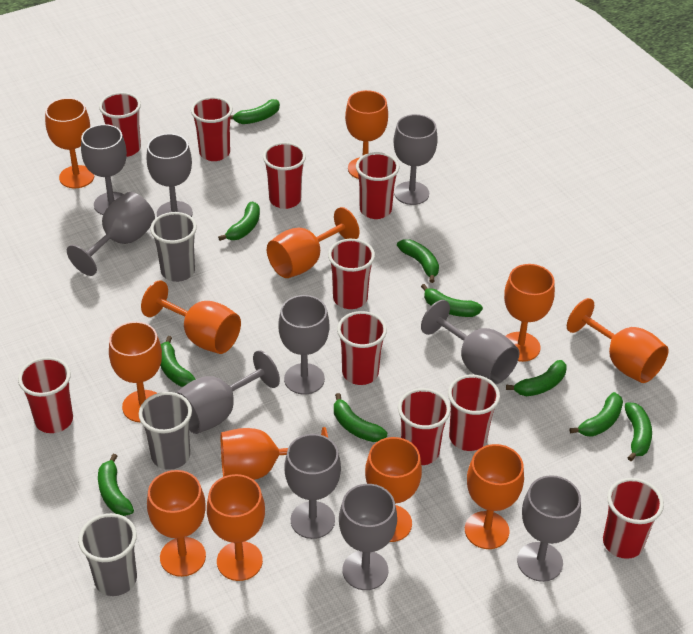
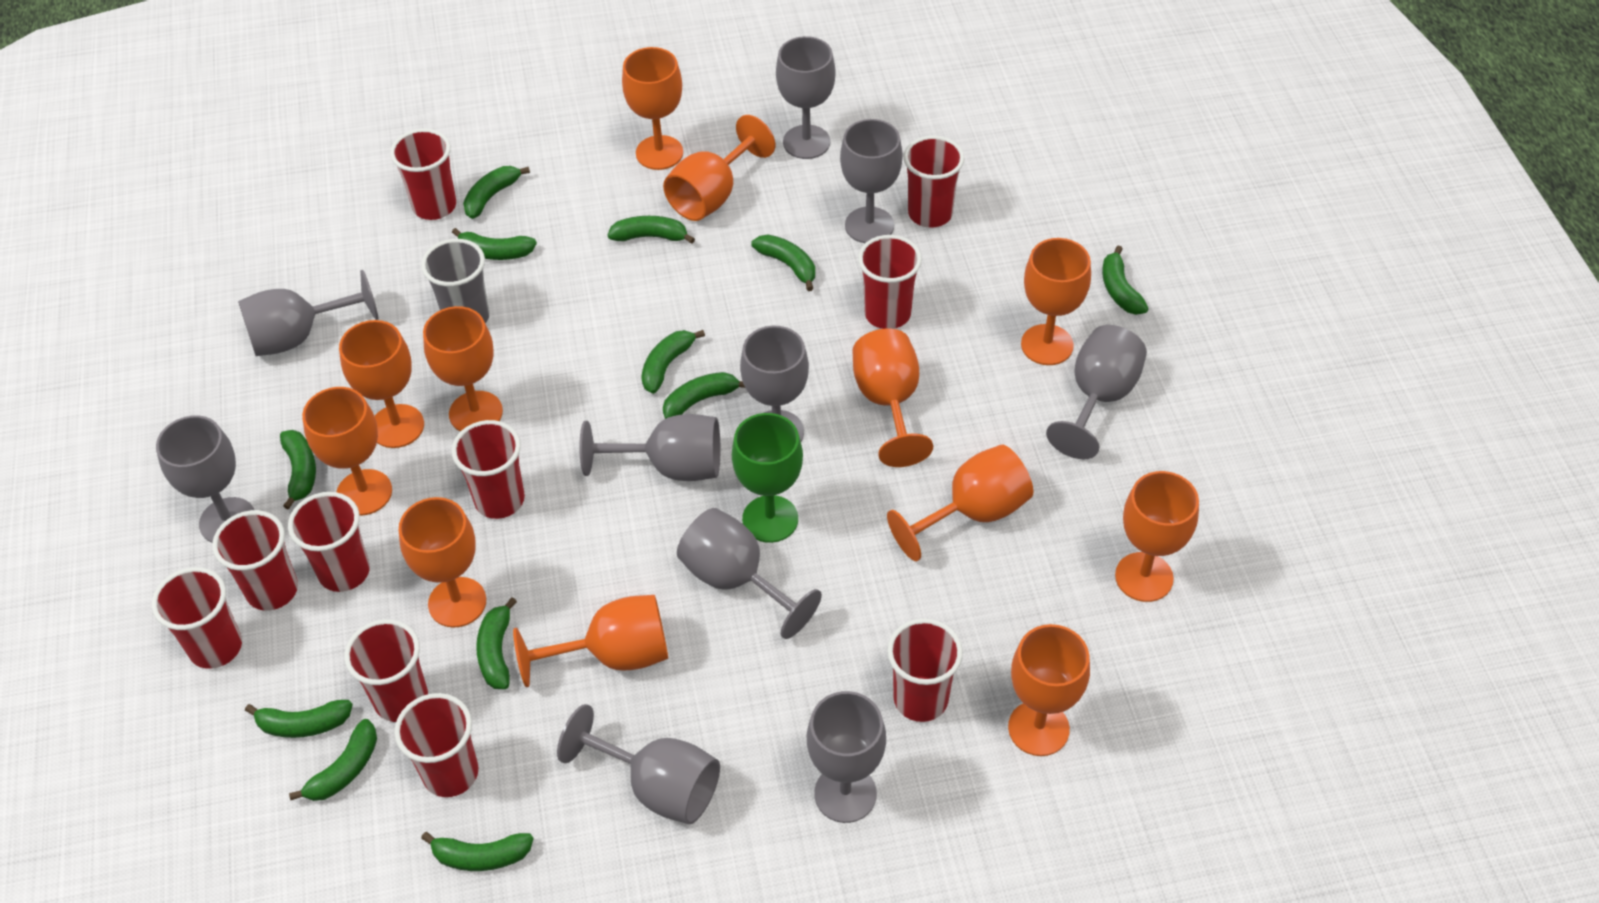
green banana: 10 -> 12
green goblet: 0 -> 1
grey cup: 3 -> 1

